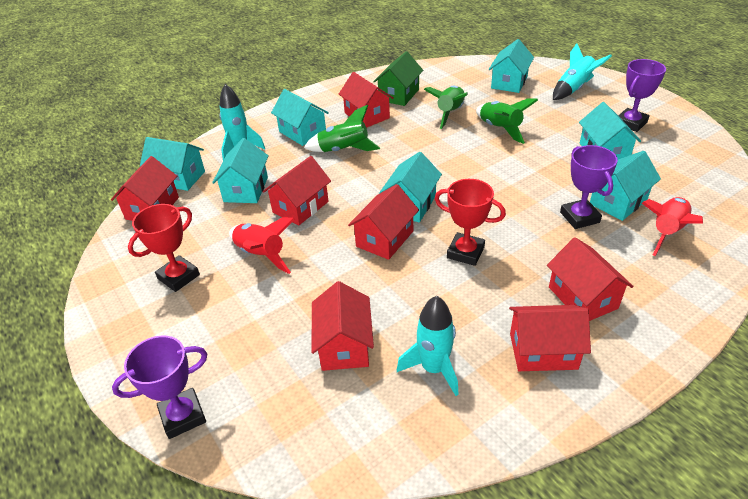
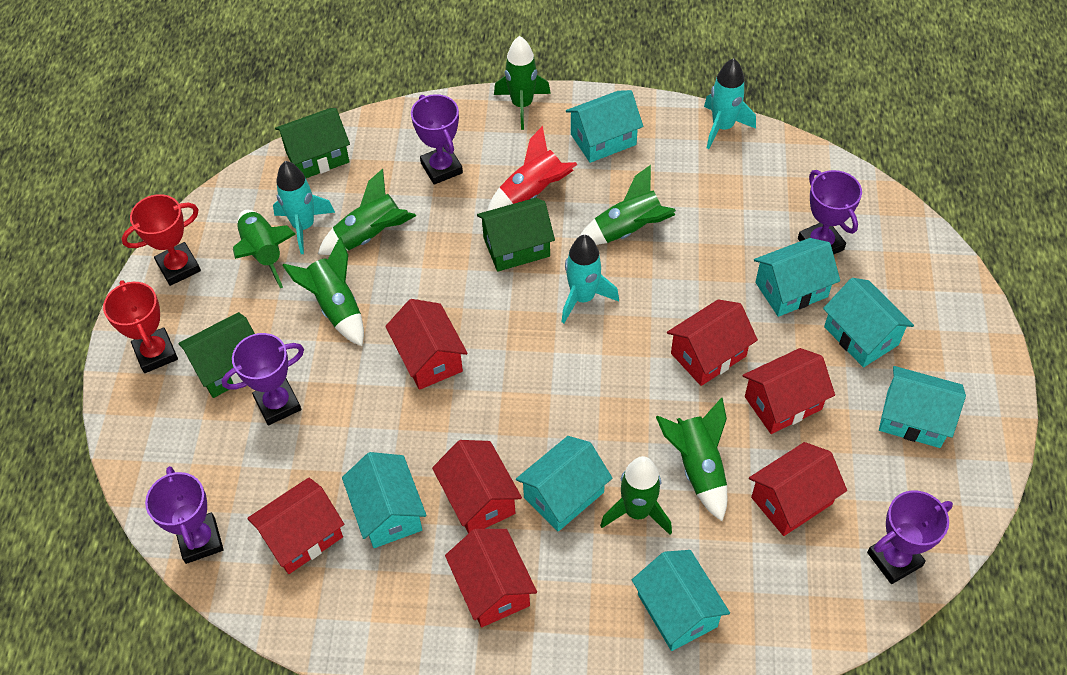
green house: 1 -> 3
green rocket: 3 -> 7
purple trophy: 3 -> 5
red rocket: 2 -> 1

